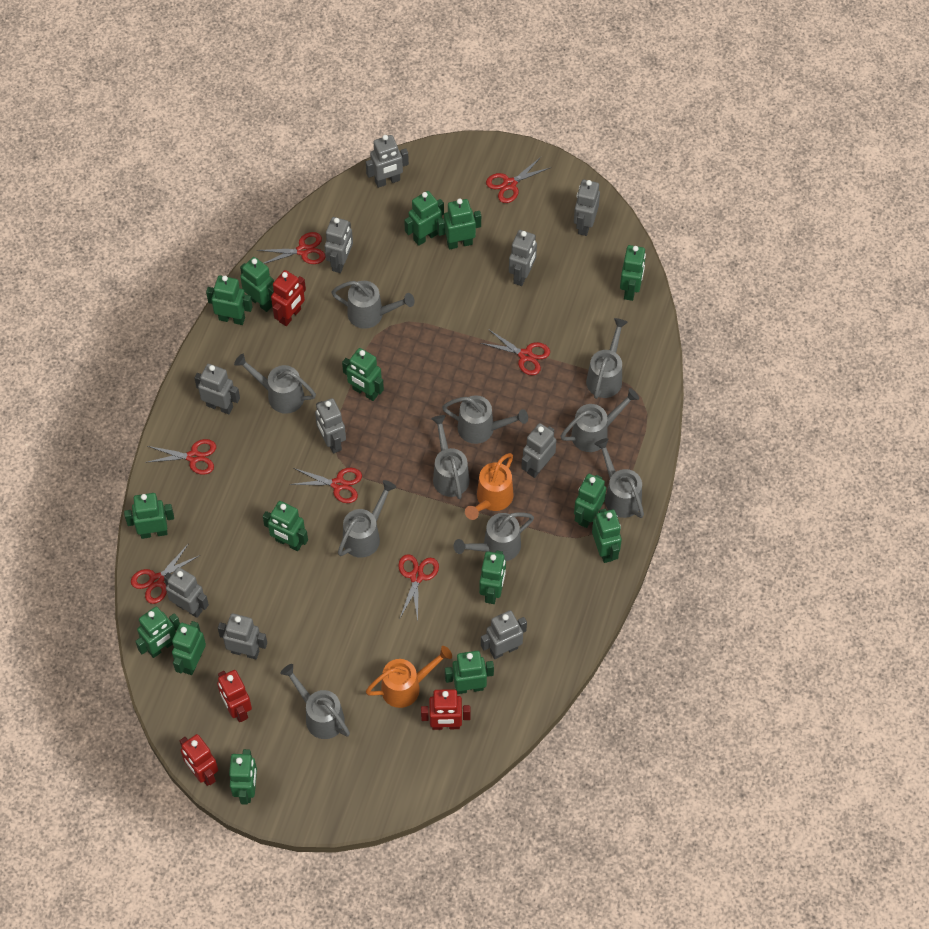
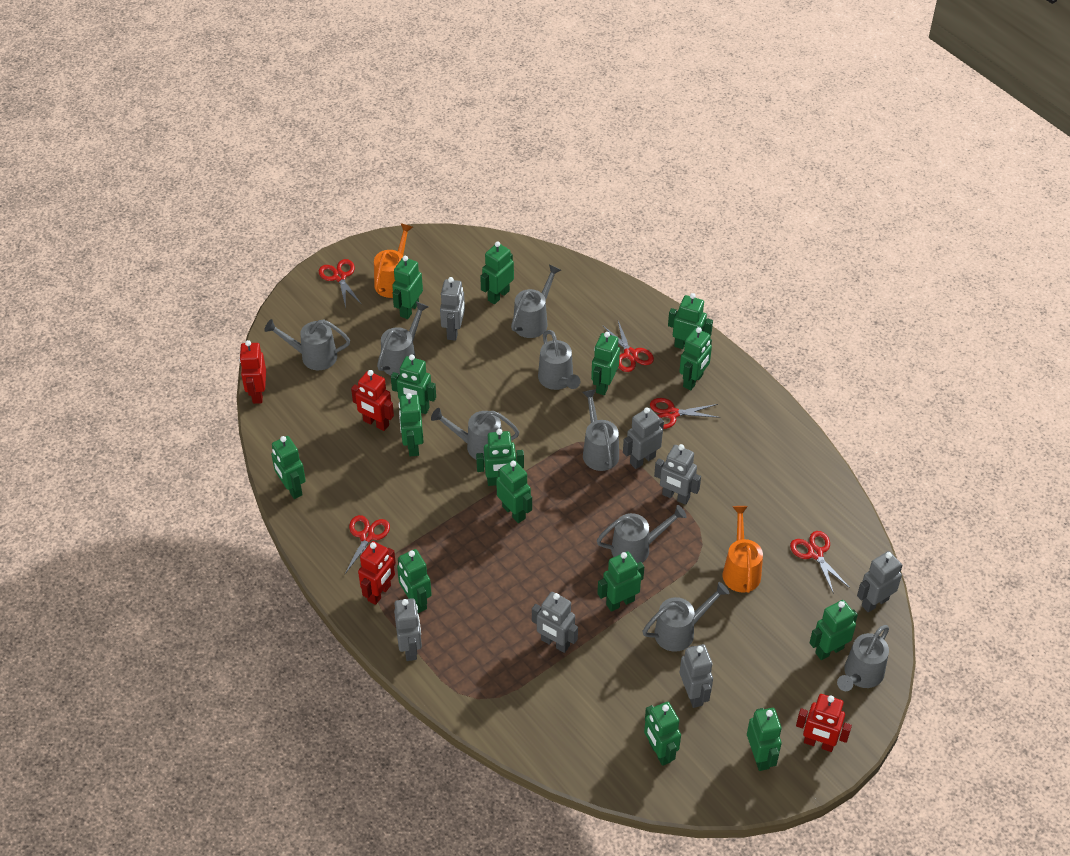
grey robot: 10 -> 7
grey watering can: 10 -> 9
red scissors: 7 -> 5

